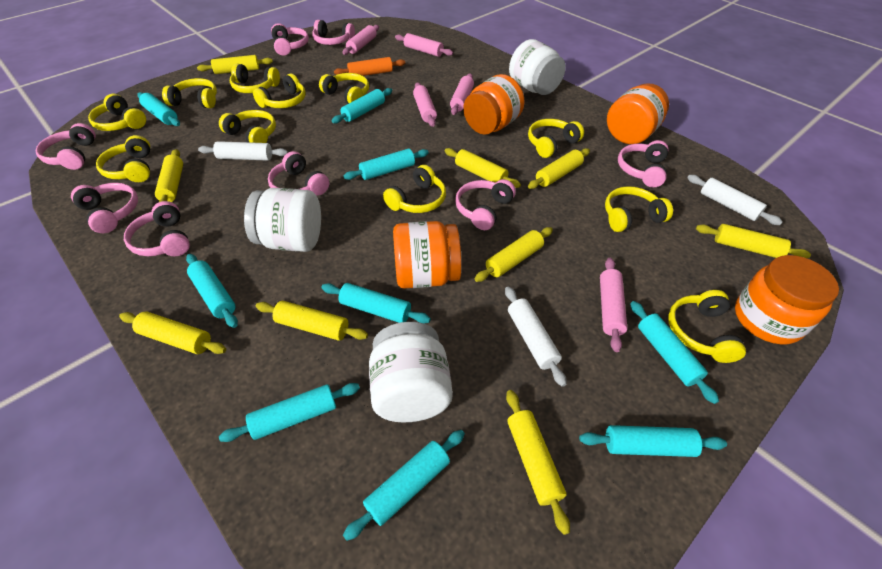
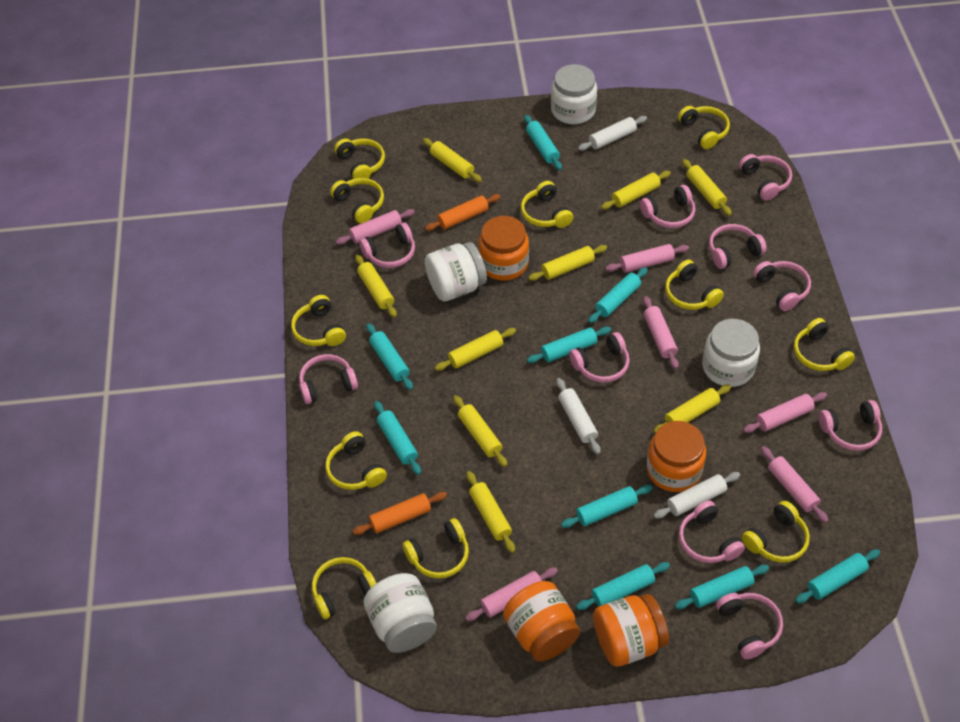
orange rolling pin: 1 -> 2
pink headphones: 8 -> 10
pink rolling pin: 5 -> 6
white jar: 3 -> 4

